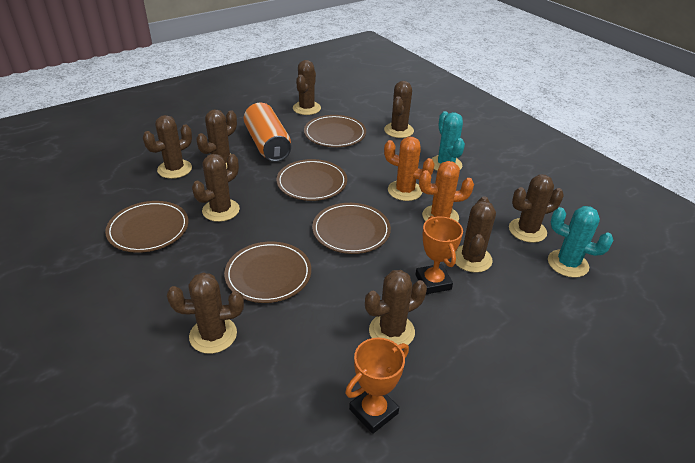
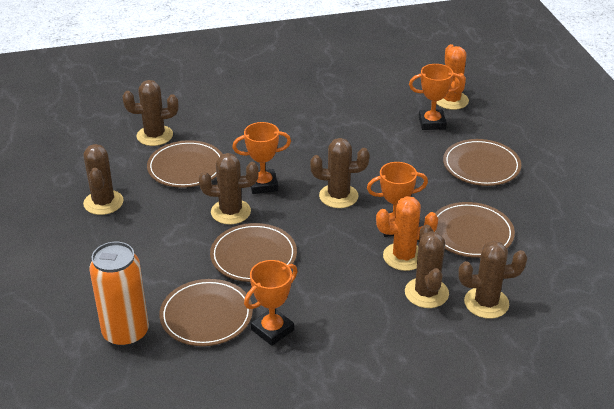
brown cactus: 9 -> 6
orange trophy: 2 -> 4
turquoise cactus: 2 -> 0

